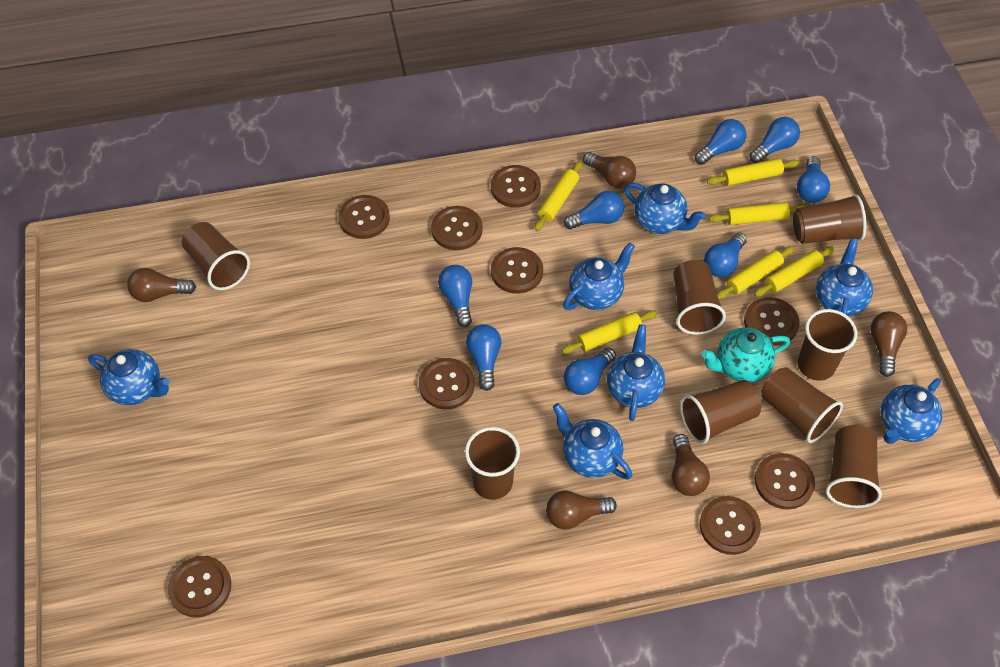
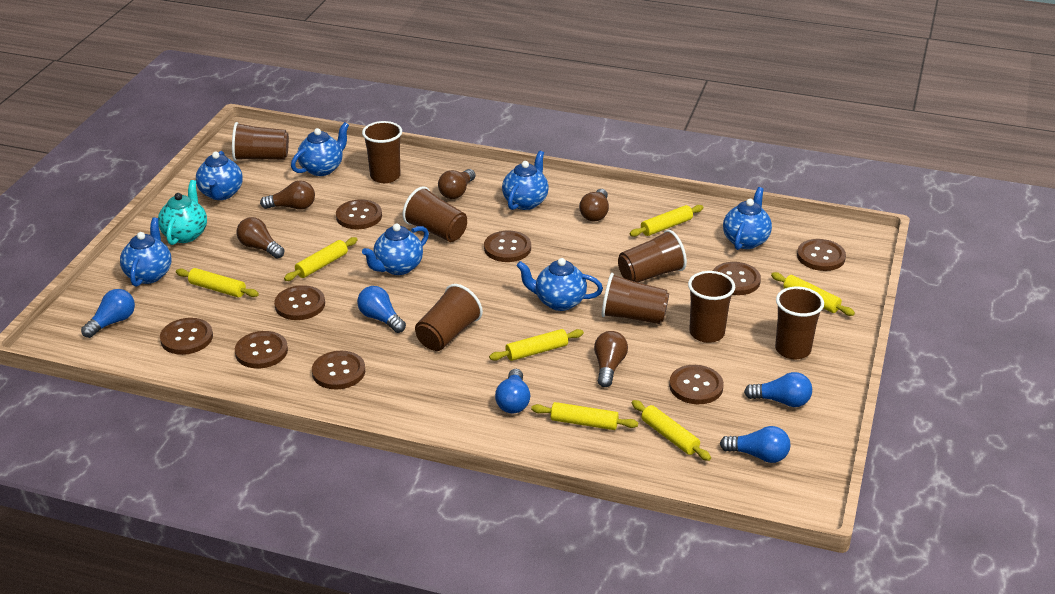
blue light bulb: 8 -> 5
yellow rolling pin: 6 -> 7

